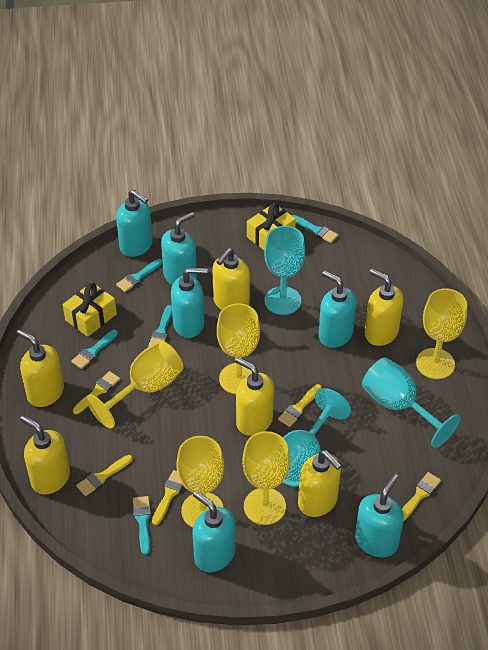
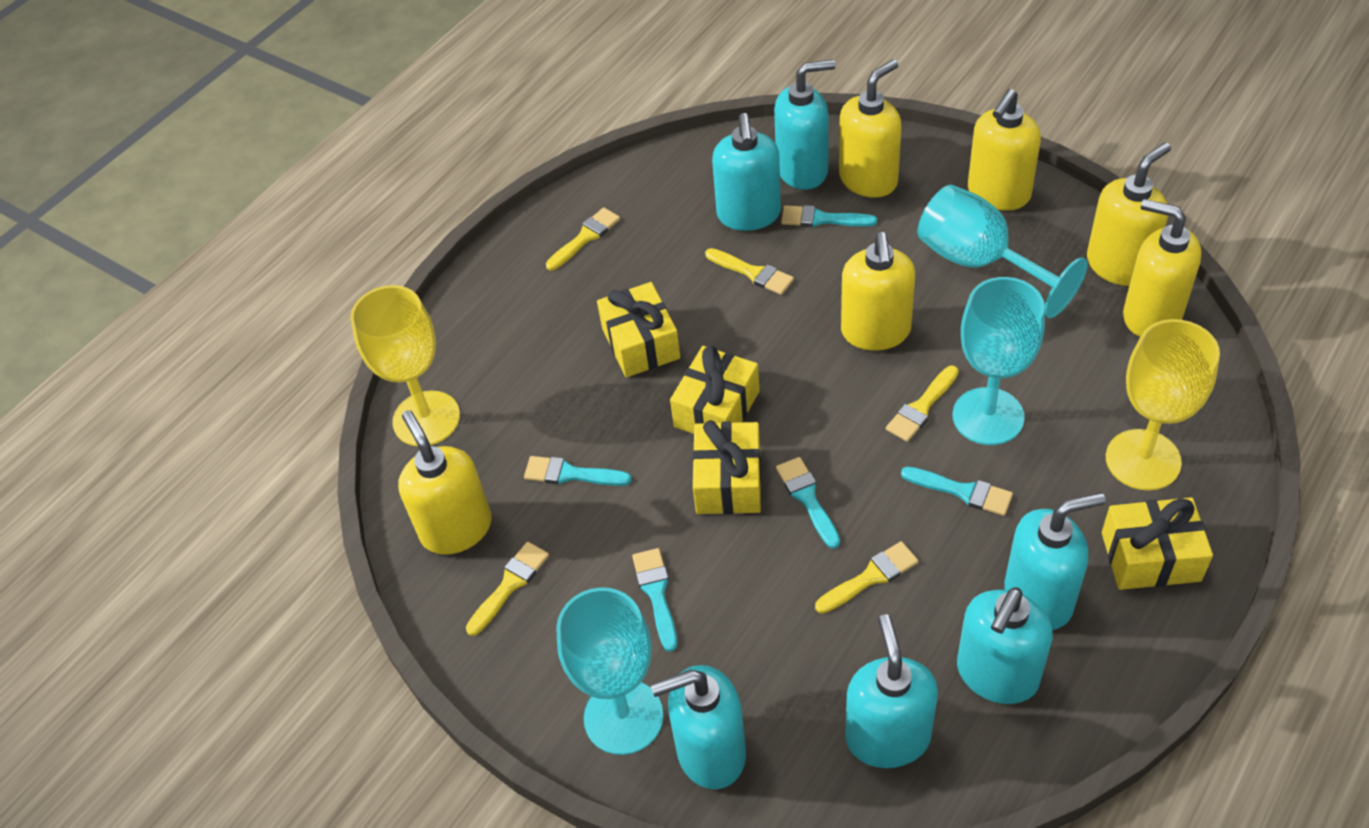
yellow gift: 2 -> 4
yellow goblet: 5 -> 2

